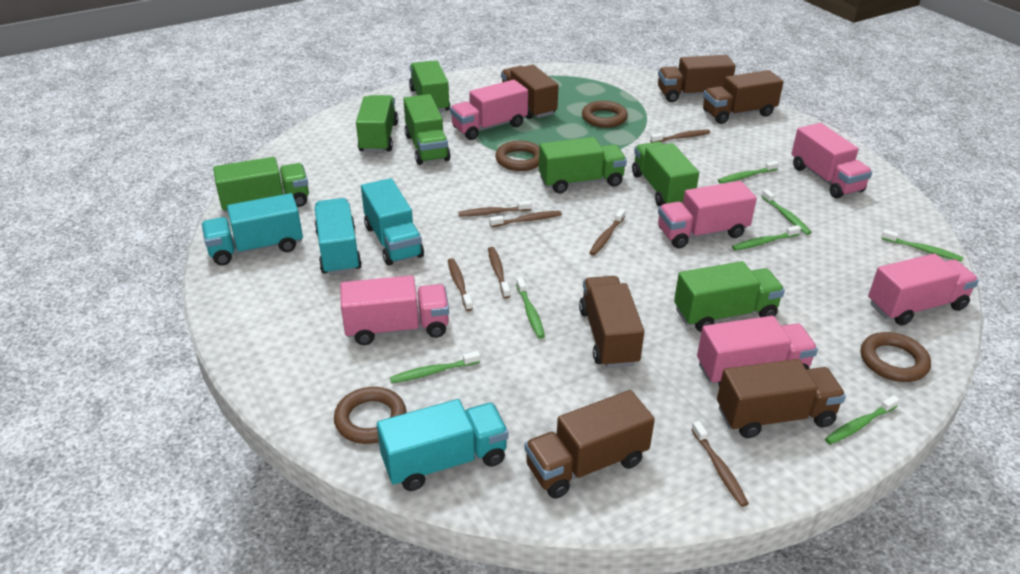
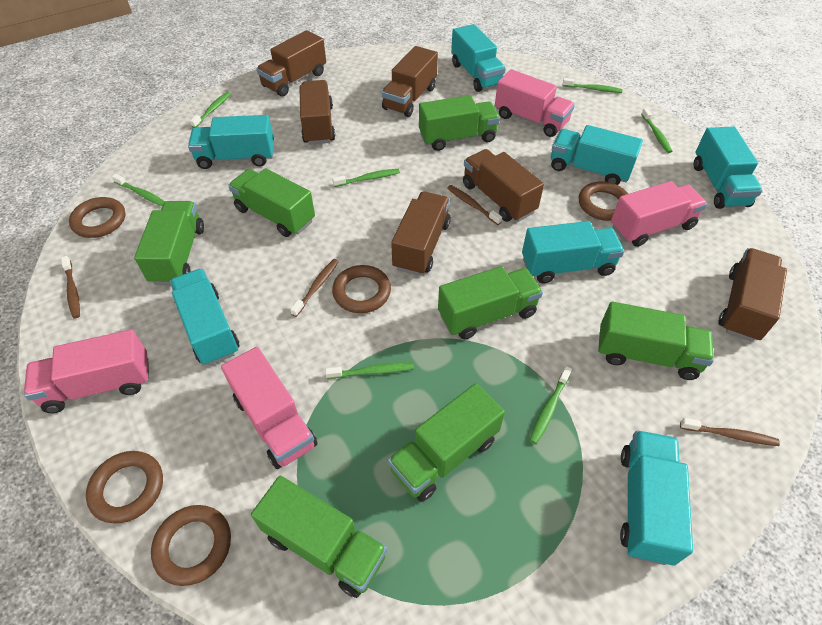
brown ring: 4 -> 5
brown toothbrush: 7 -> 4
pink truck: 6 -> 4
turquoise truck: 4 -> 7

